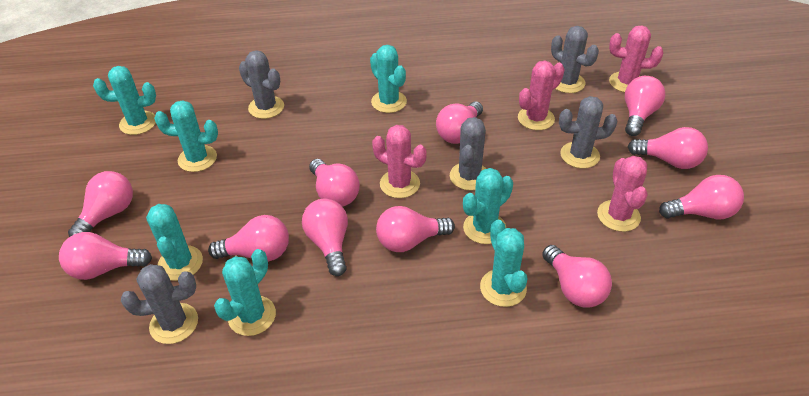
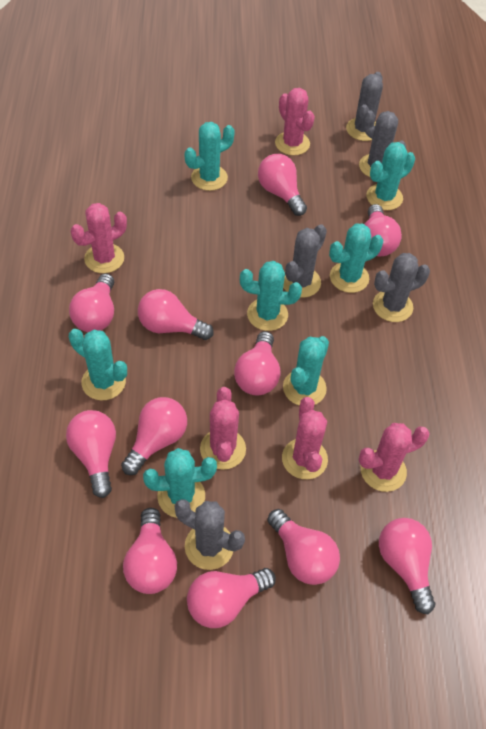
pink cactus: 4 -> 5

